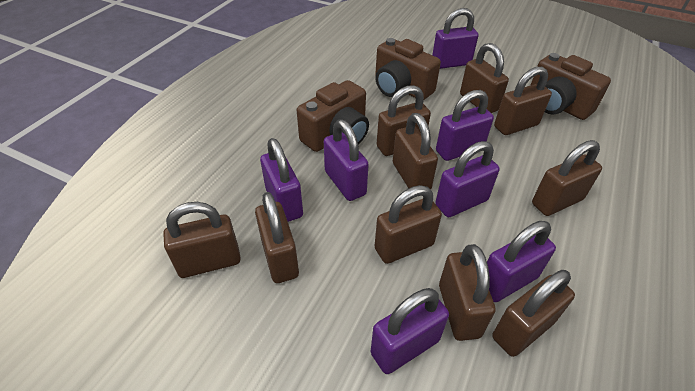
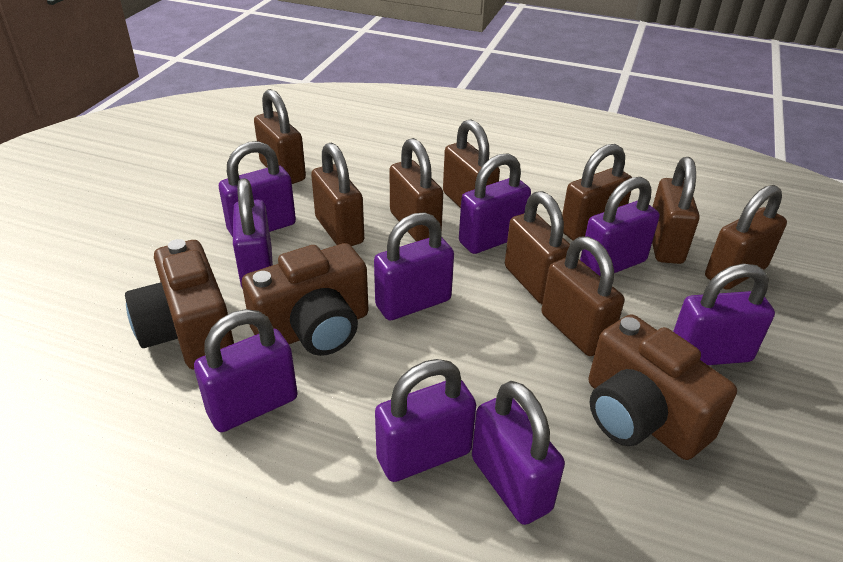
brown padlock: 10 -> 9
purple padlock: 7 -> 9

